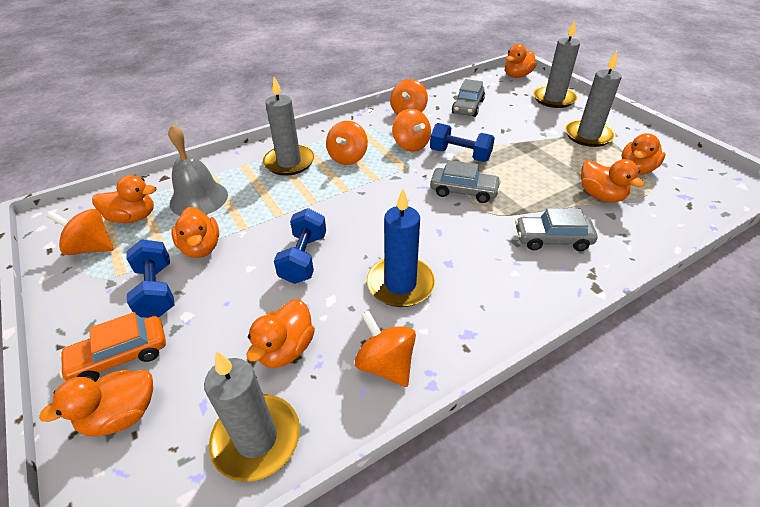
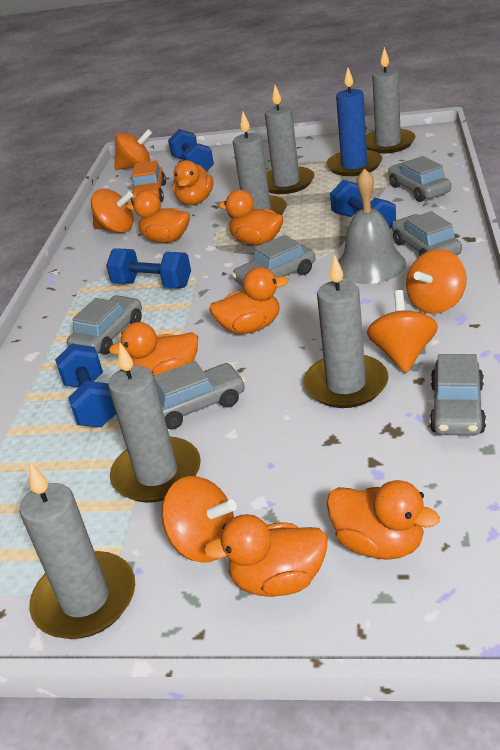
blue dumbbell: 3 -> 4
grey candle: 4 -> 6
grey car: 3 -> 6

